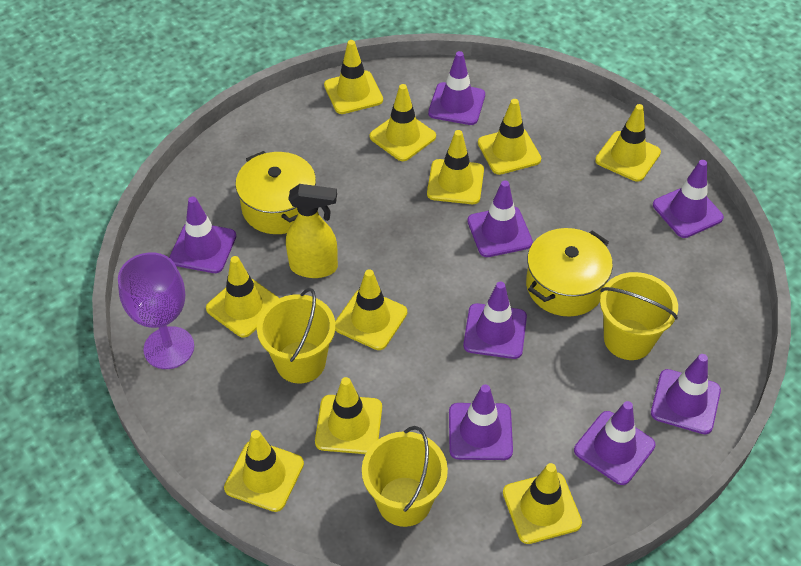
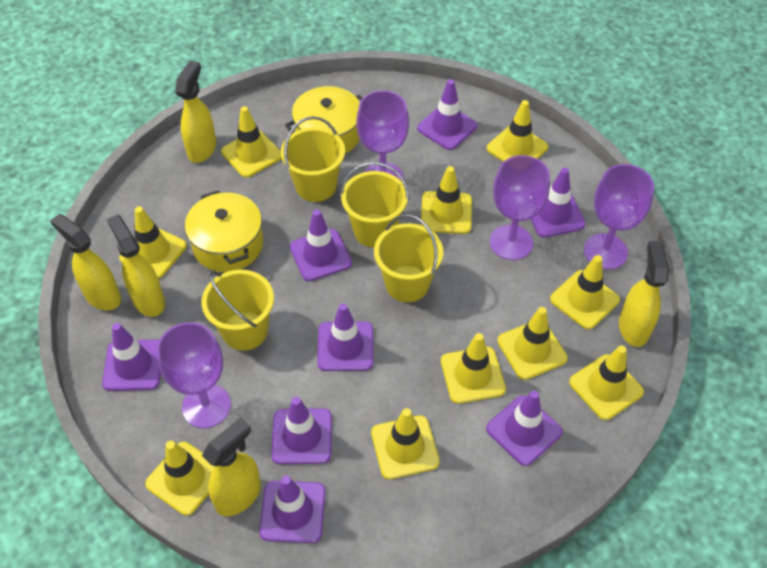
purple goblet: 1 -> 4
yellow bucket: 3 -> 4
yellow spray bottle: 1 -> 5

